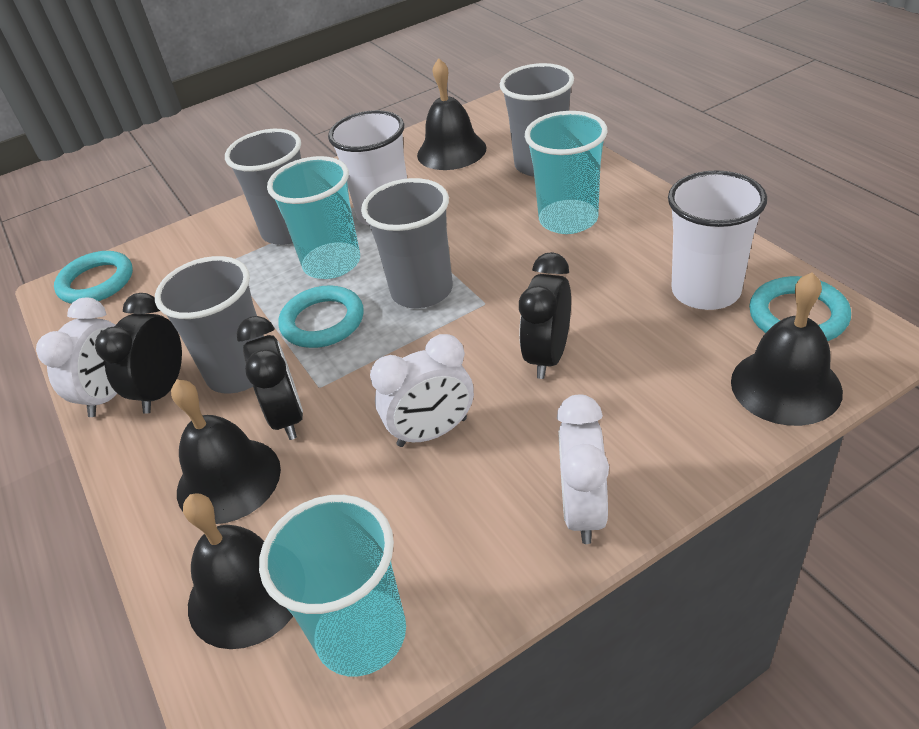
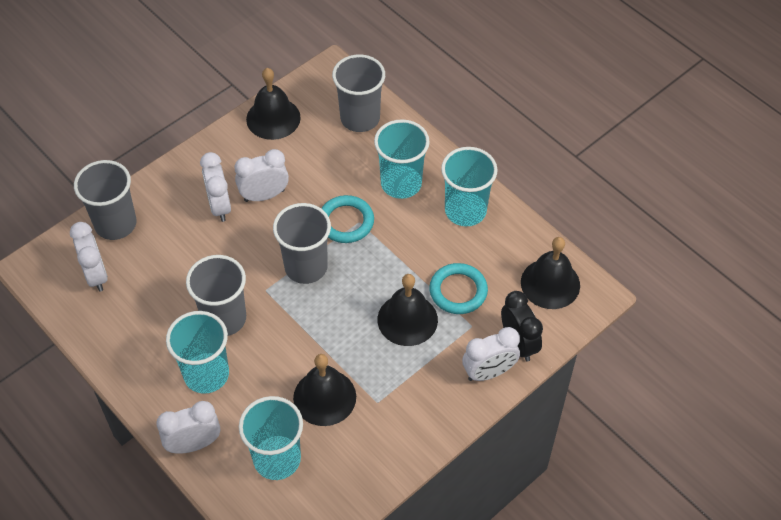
black clock: 3 -> 1
turquoise cup: 3 -> 4
turquoise ring: 3 -> 2
white clock: 3 -> 5
white cup: 2 -> 0

